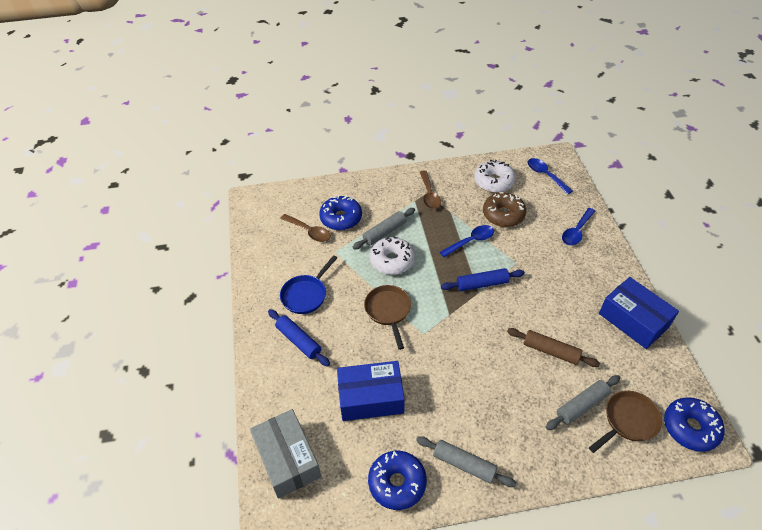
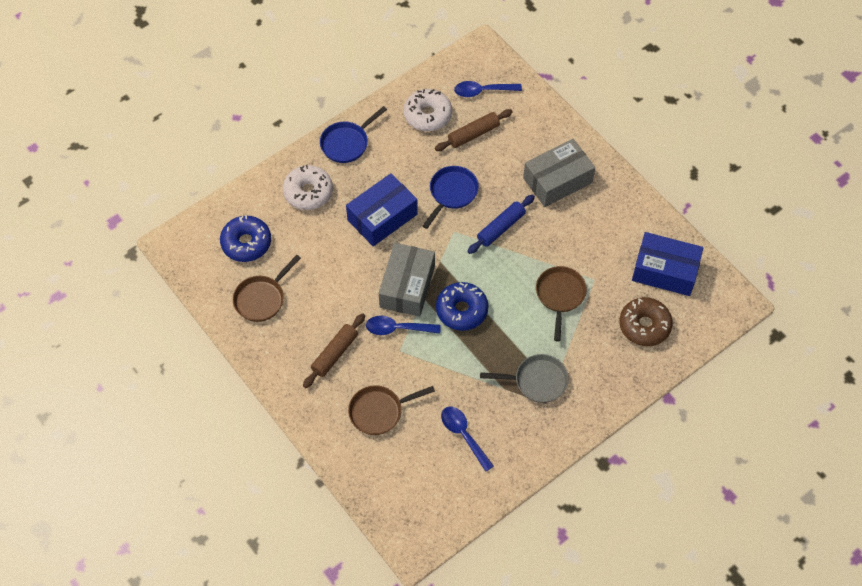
blue donut: 3 -> 2
blue pan: 1 -> 2
blue rolling pin: 2 -> 1
brown pan: 2 -> 3
brown rolling pin: 1 -> 2
brown spoon: 2 -> 0
grey box: 1 -> 2
grey pan: 0 -> 1
grey rolling pin: 3 -> 0

